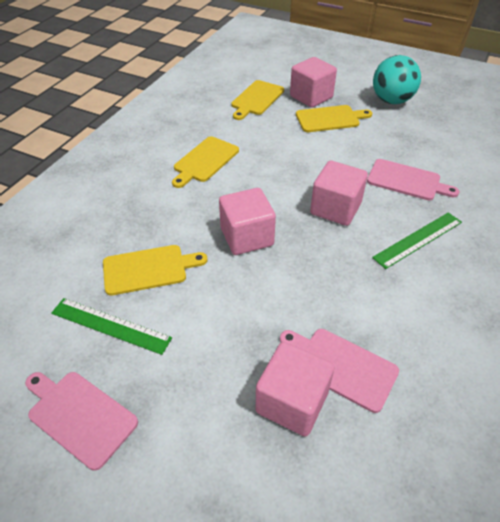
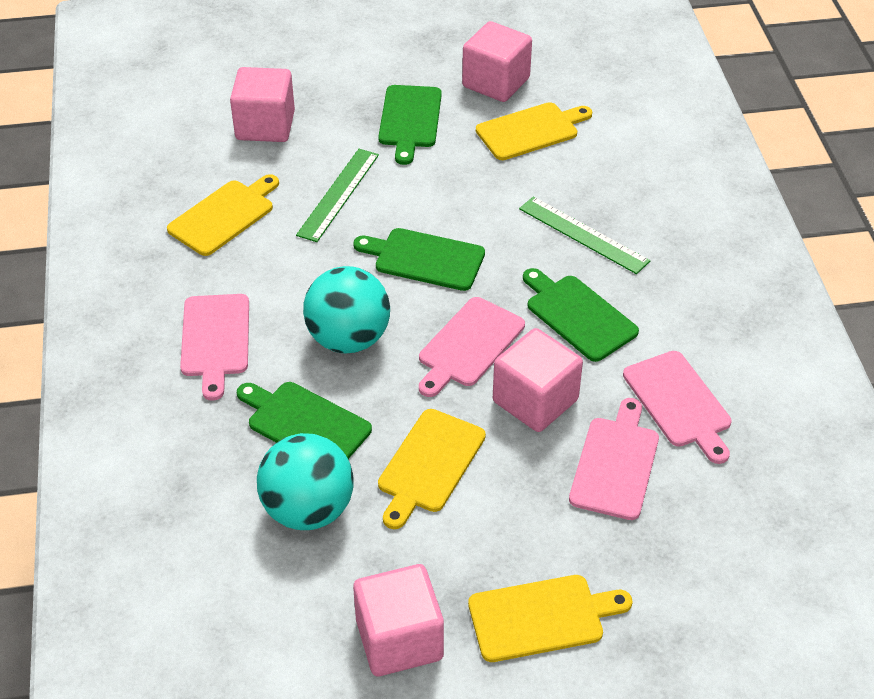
green cutting board: 0 -> 4
pink cutting board: 3 -> 4
turquoise ball: 1 -> 2

